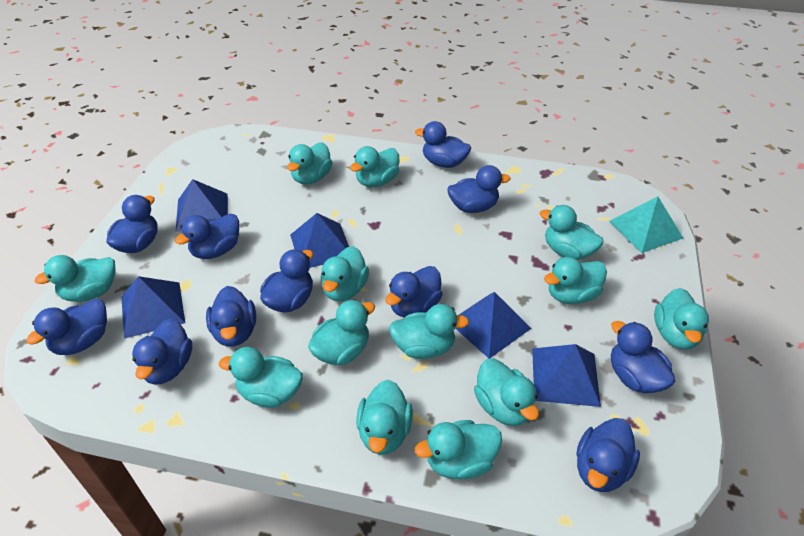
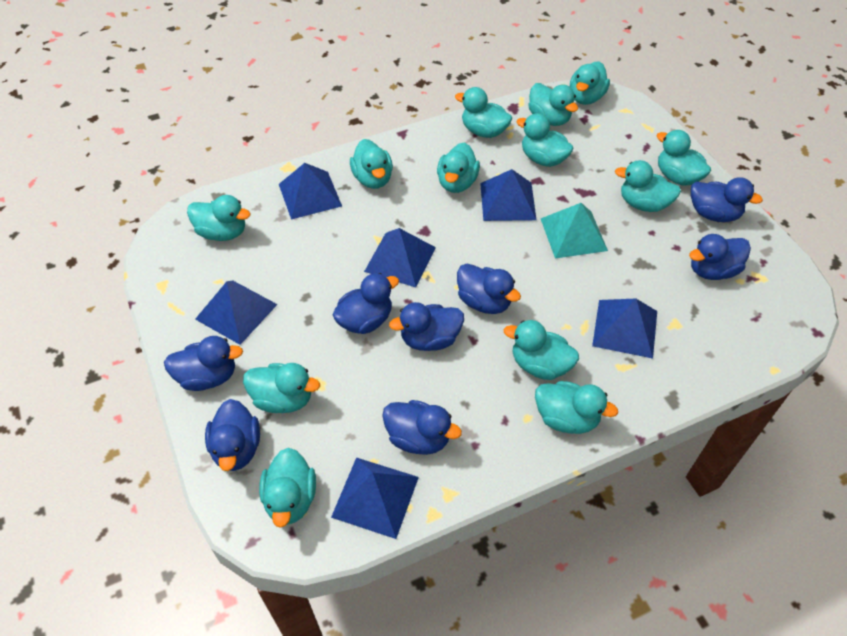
blue duck: 11 -> 8
blue pyramid: 5 -> 6

